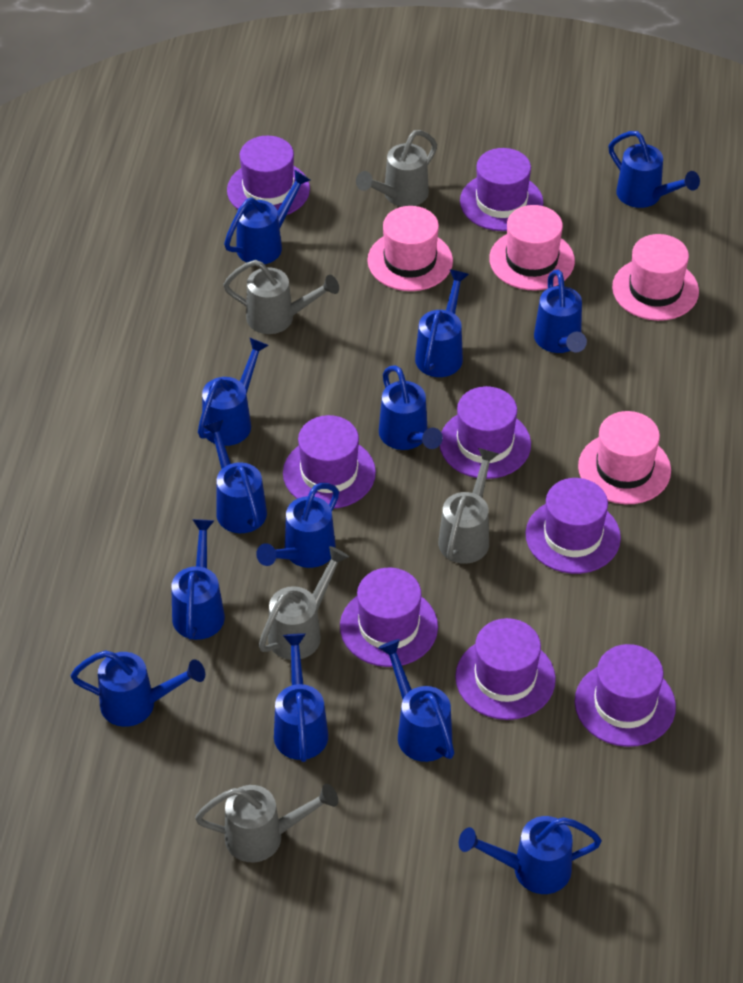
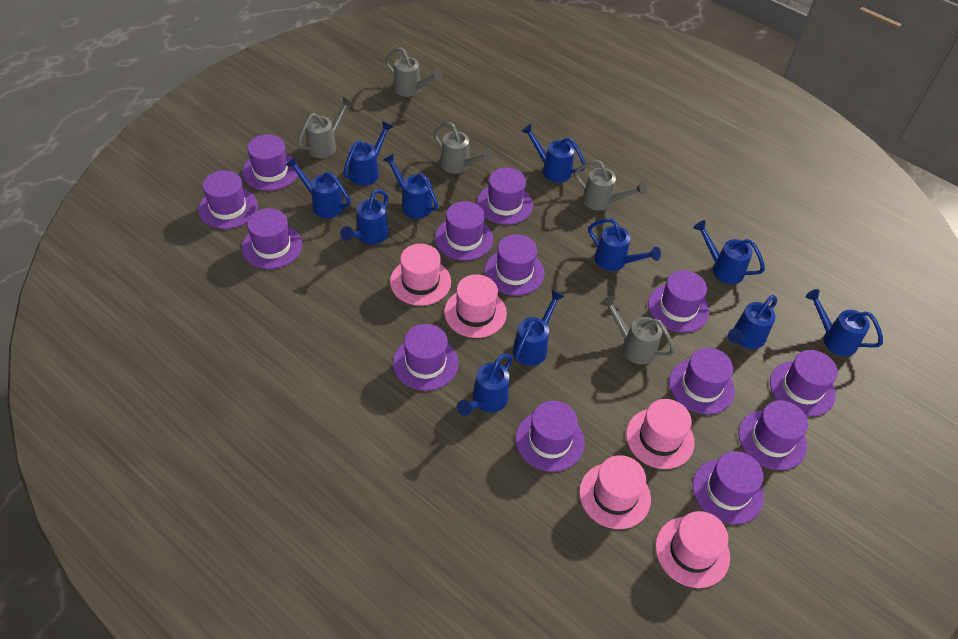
blue watering can: 13 -> 11
pink hat: 4 -> 5
purple hat: 8 -> 13

